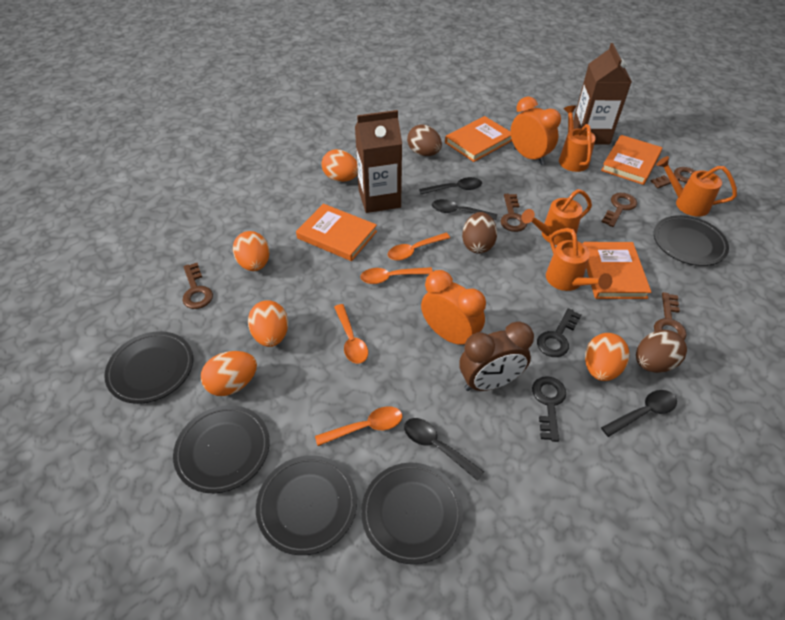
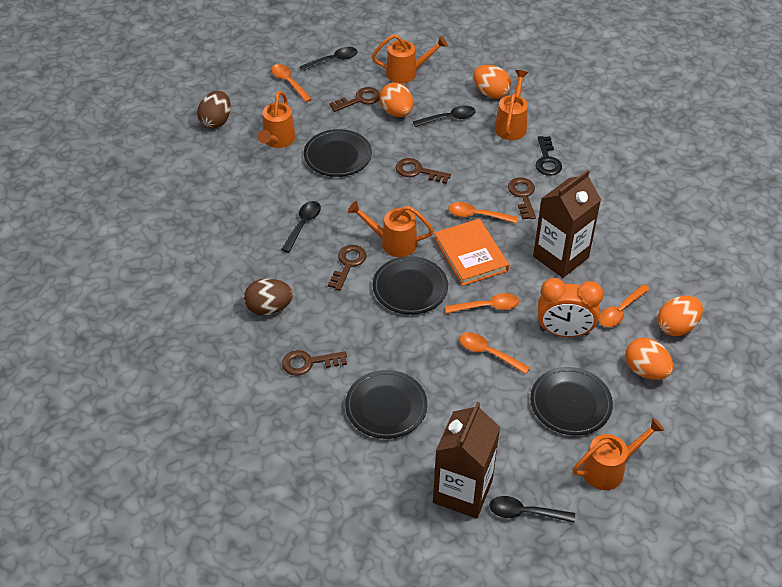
black key: 2 -> 1
black plate: 5 -> 4
brown clock: 1 -> 0
brown egg: 3 -> 2
orange book: 4 -> 1
orange clock: 2 -> 1
orange egg: 5 -> 4
orange spoon: 4 -> 5
orange watering can: 4 -> 5

